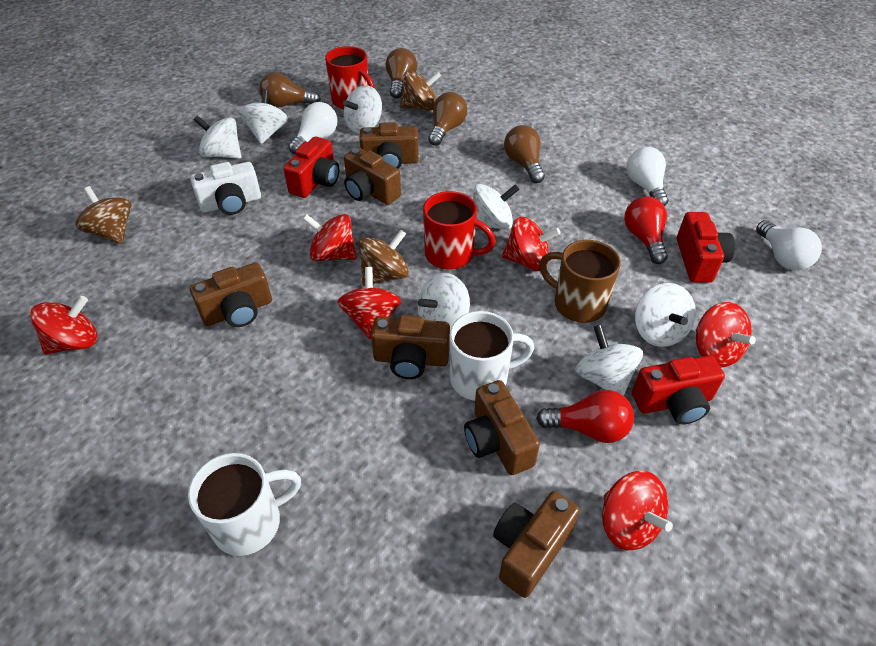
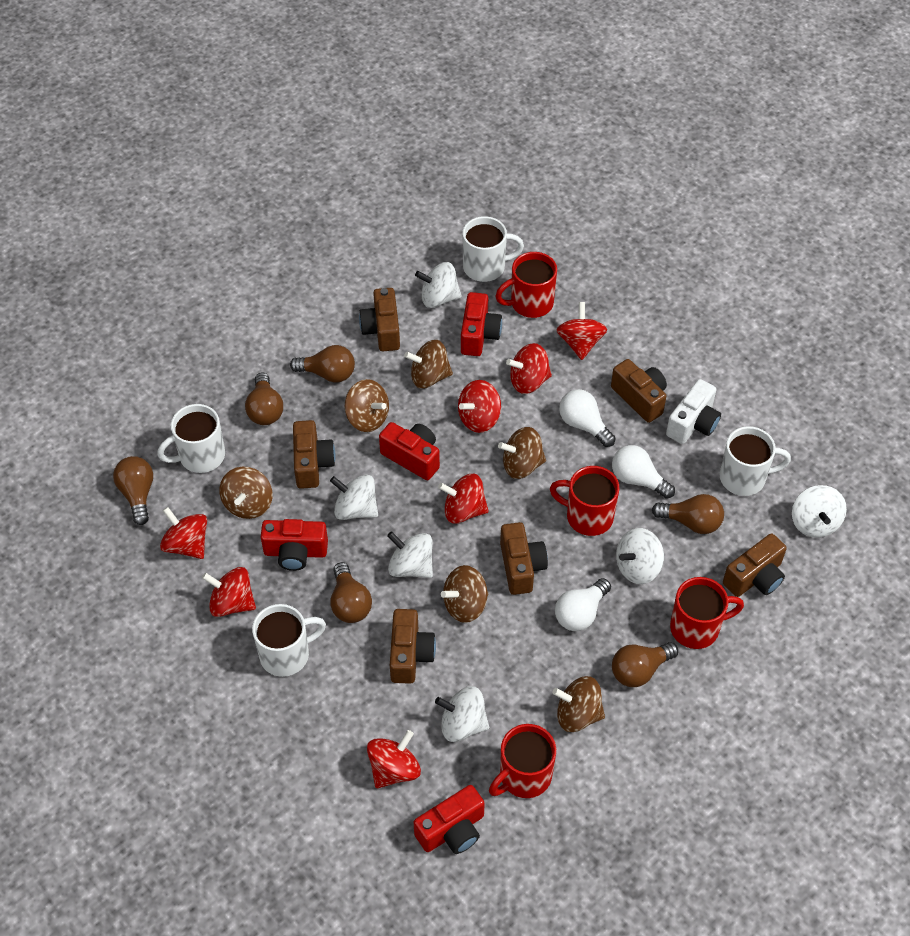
brown light bulb: 4 -> 6
brown mug: 1 -> 0
brown spinning top: 3 -> 6
red camera: 3 -> 4
red light bulb: 2 -> 0
red mug: 2 -> 4
red spinning top: 6 -> 7
white mug: 2 -> 4
white spinning top: 7 -> 6

